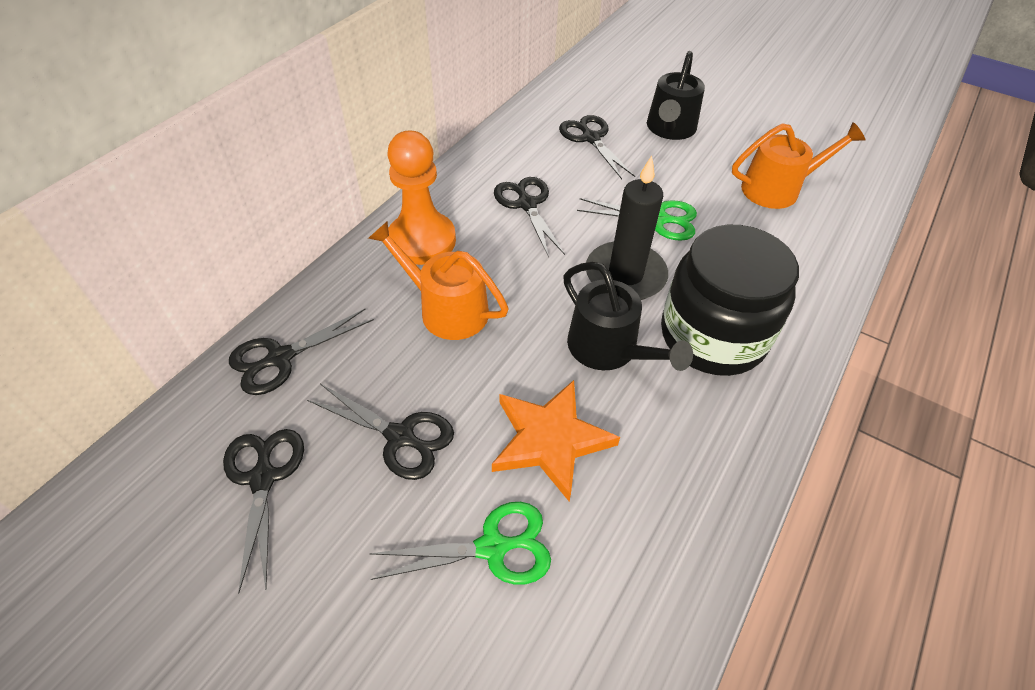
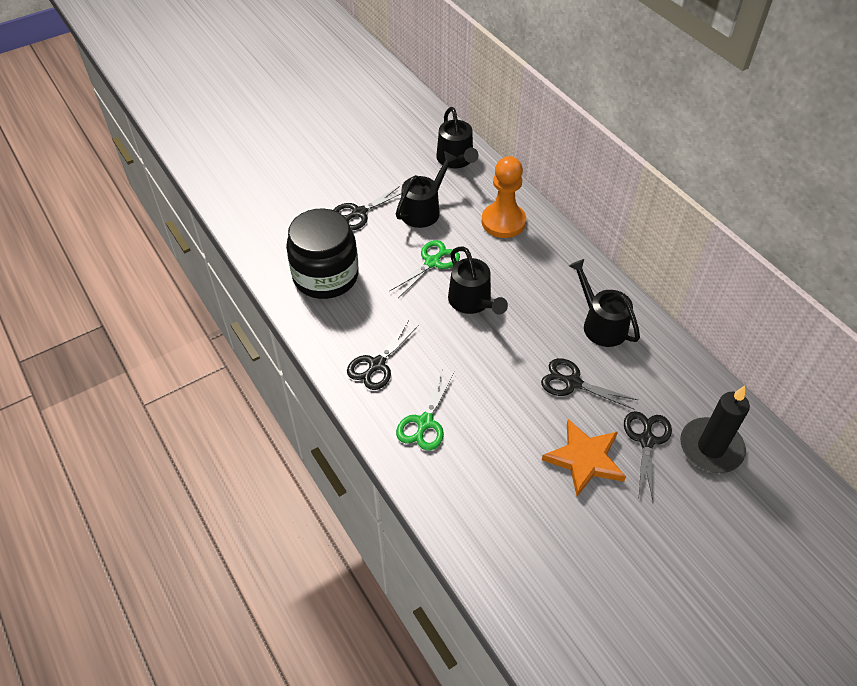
black scissors: 5 -> 4
black watering can: 2 -> 4
orange watering can: 2 -> 0

